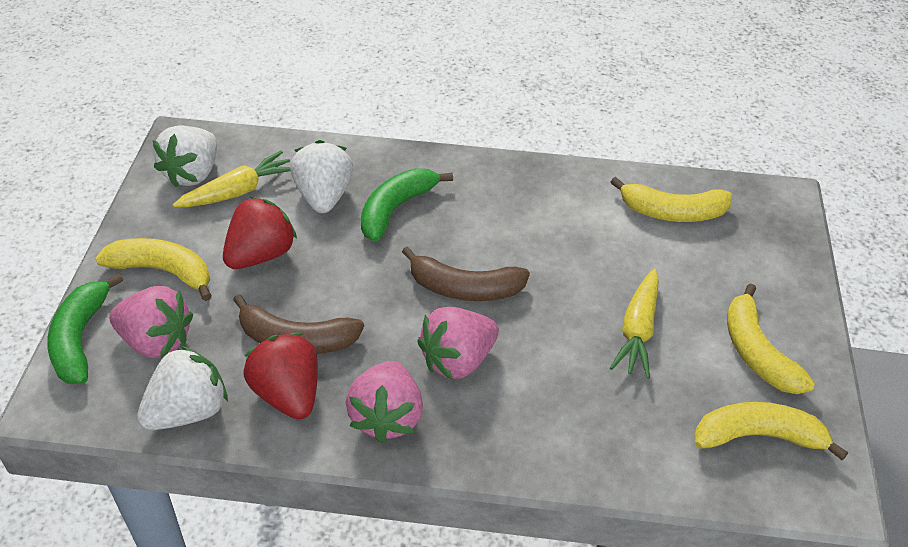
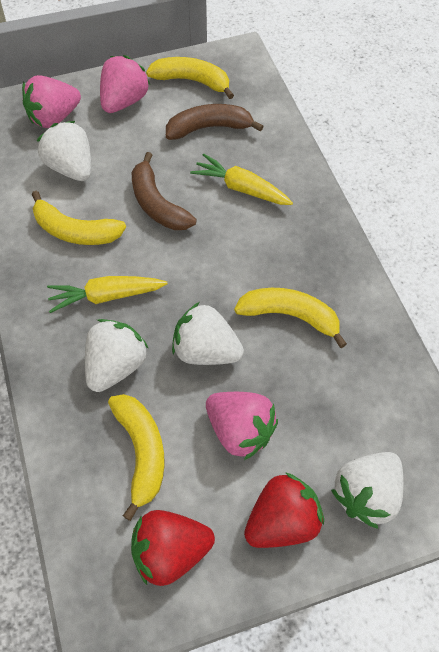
green banana: 2 -> 0
white strawberry: 3 -> 4

